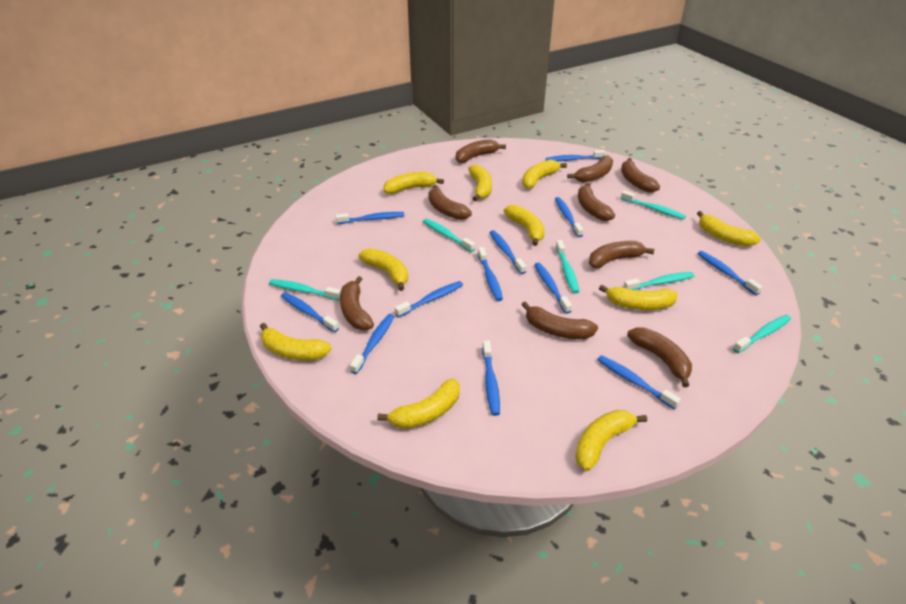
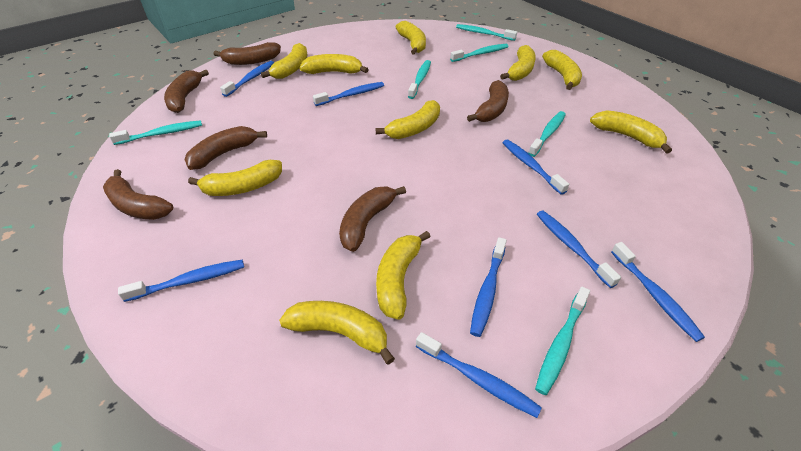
blue toothbrush: 12 -> 8
brown banana: 9 -> 6

